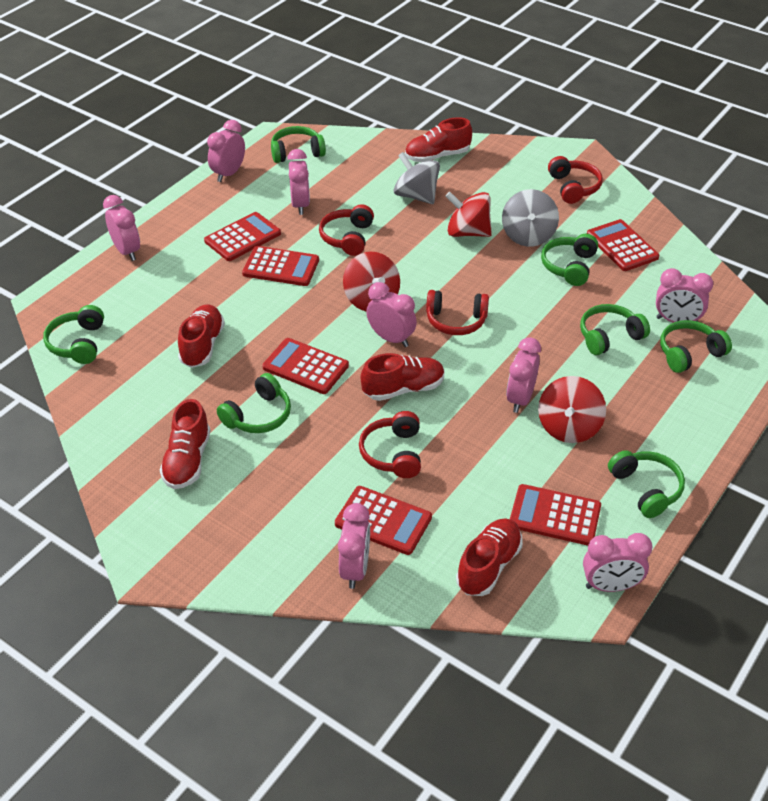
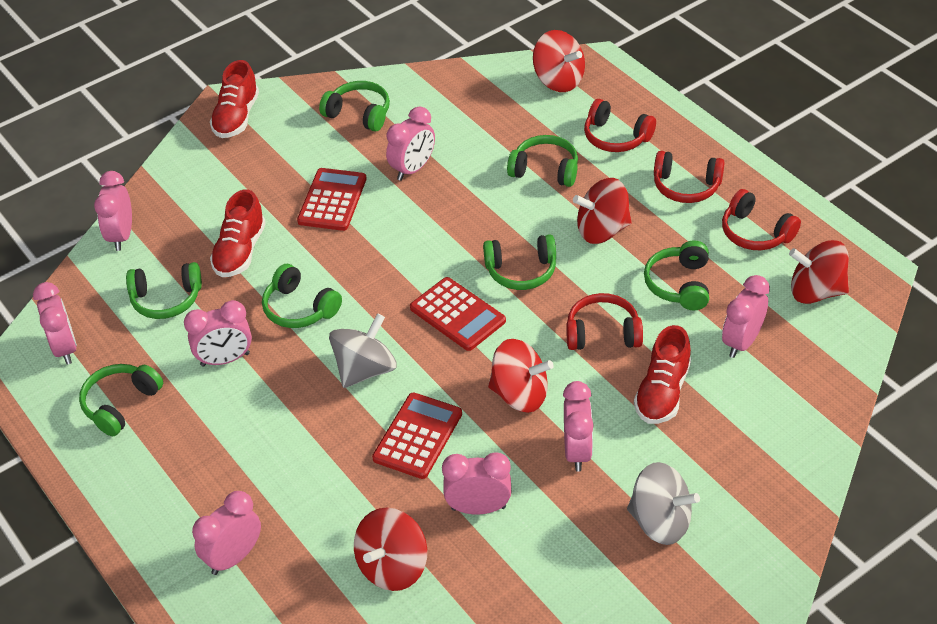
red calculator: 6 -> 3
red shoe: 5 -> 3
red spinning top: 3 -> 5

